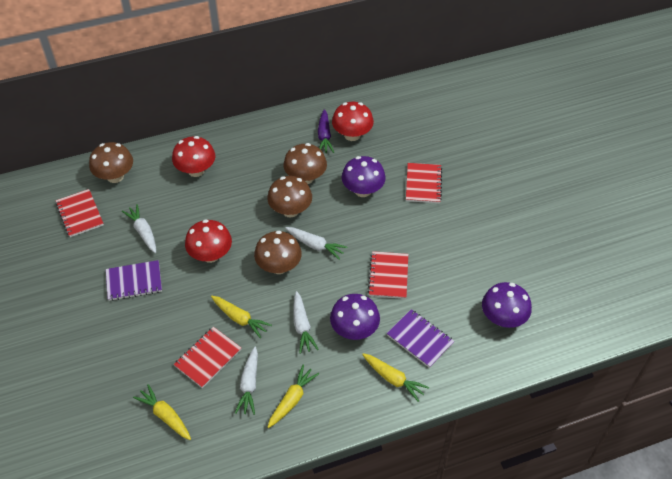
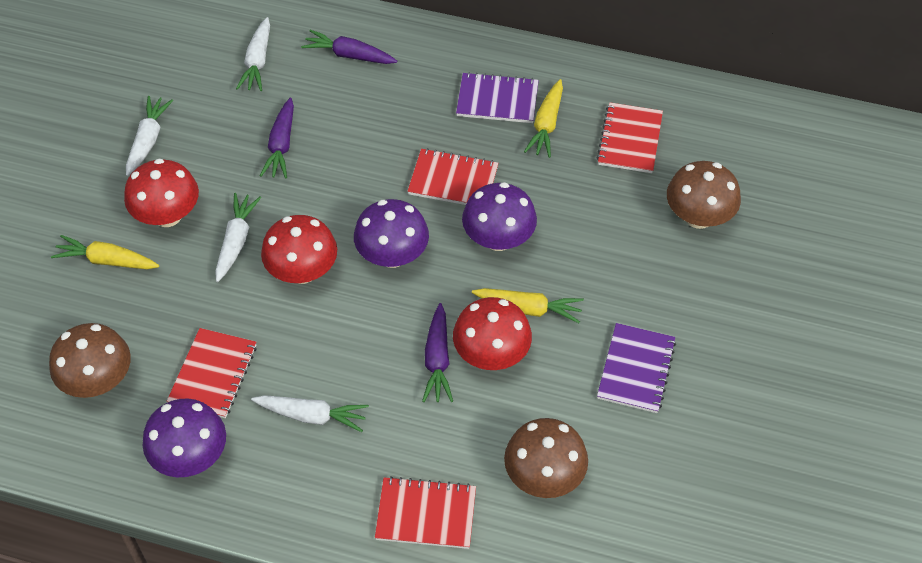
brown mushroom: 4 -> 3
purple carrot: 1 -> 3
yellow carrot: 4 -> 3

